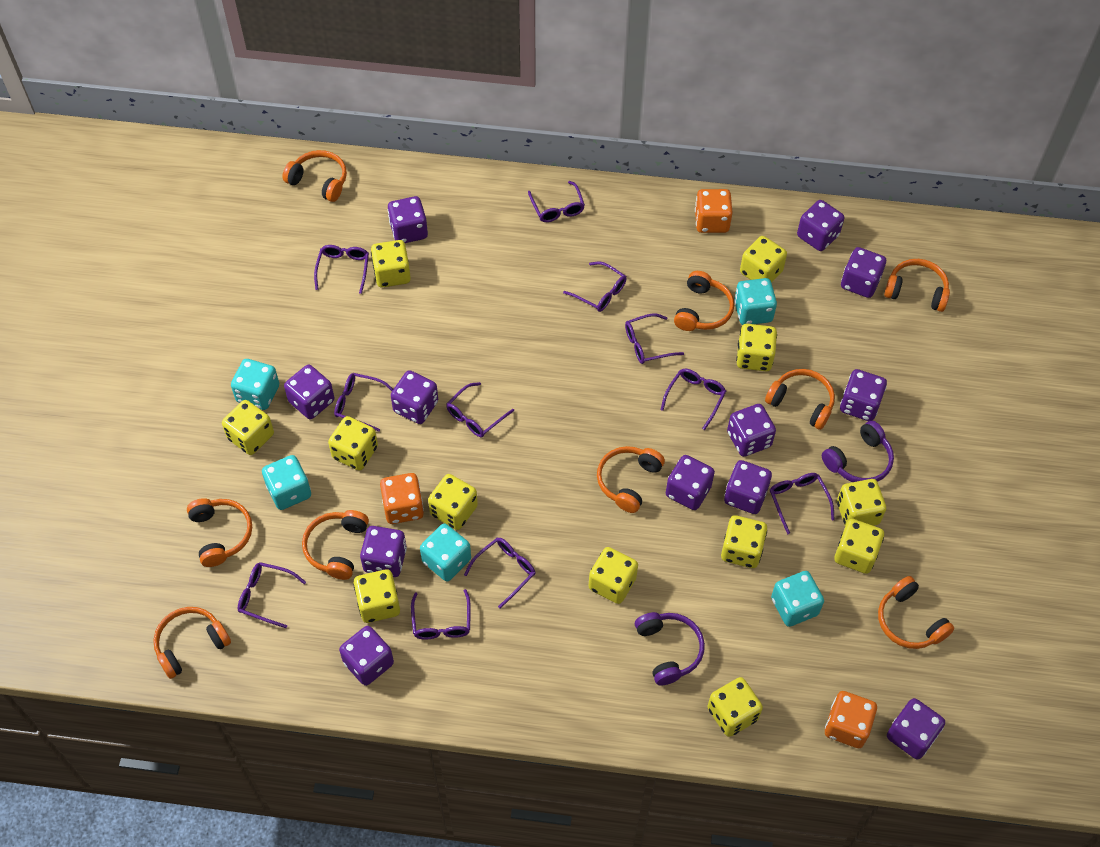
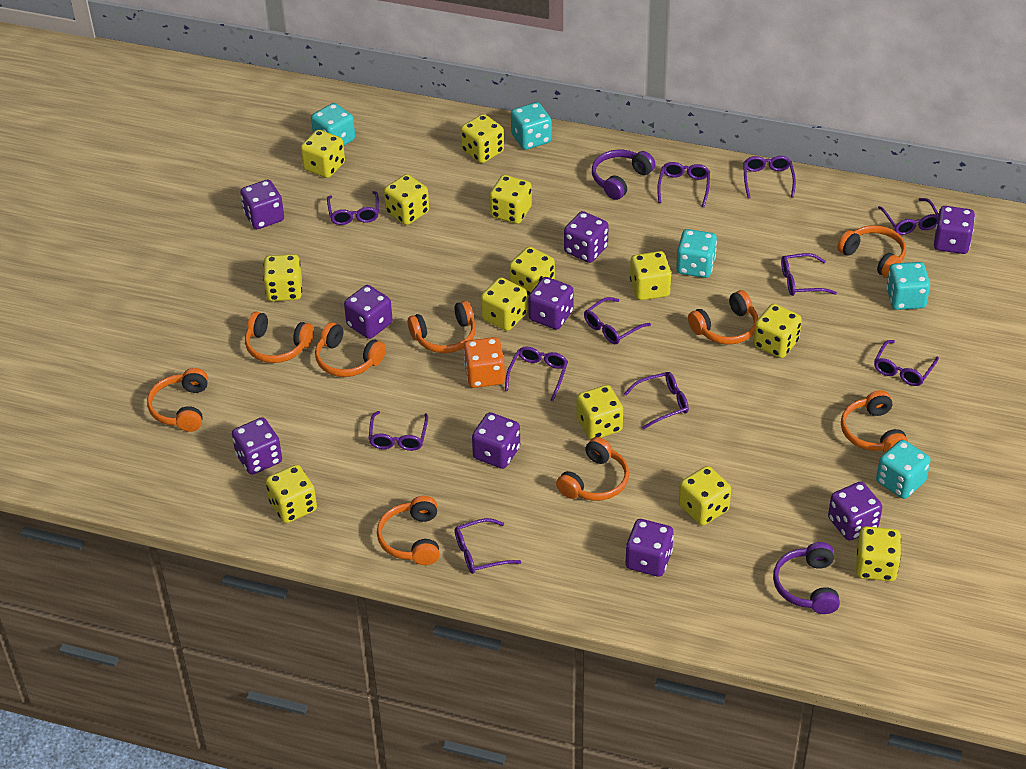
orange dice: 3 -> 1
purple dice: 12 -> 9
yellow dice: 12 -> 13

